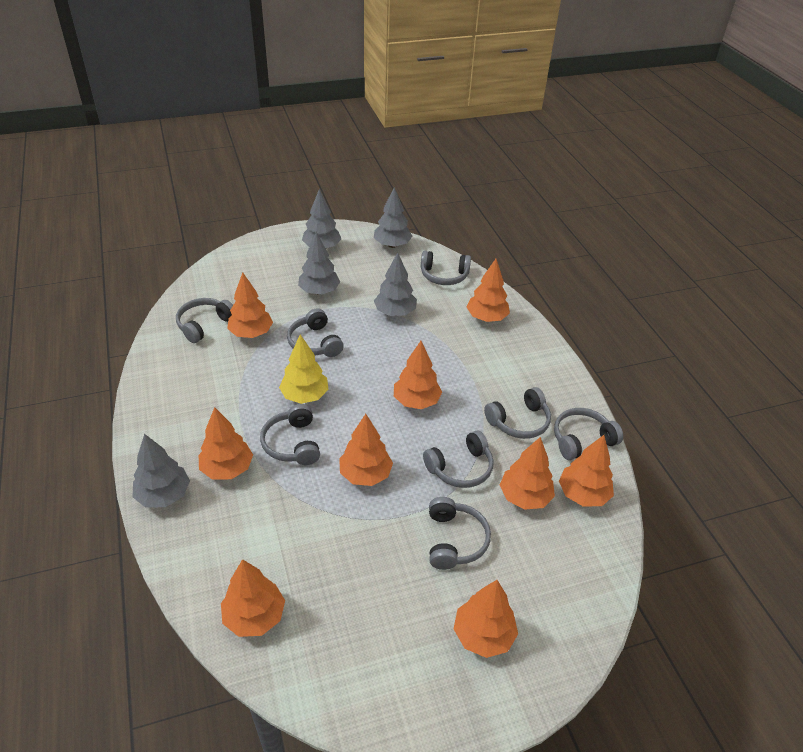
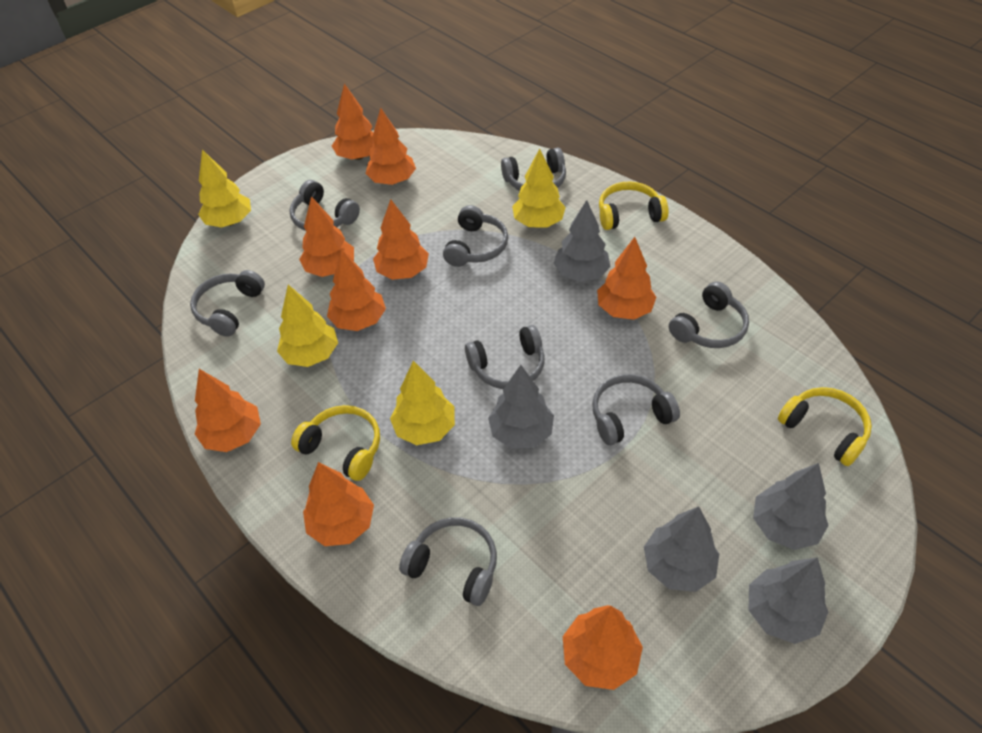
yellow headphones: 0 -> 3
yellow tree: 1 -> 4

